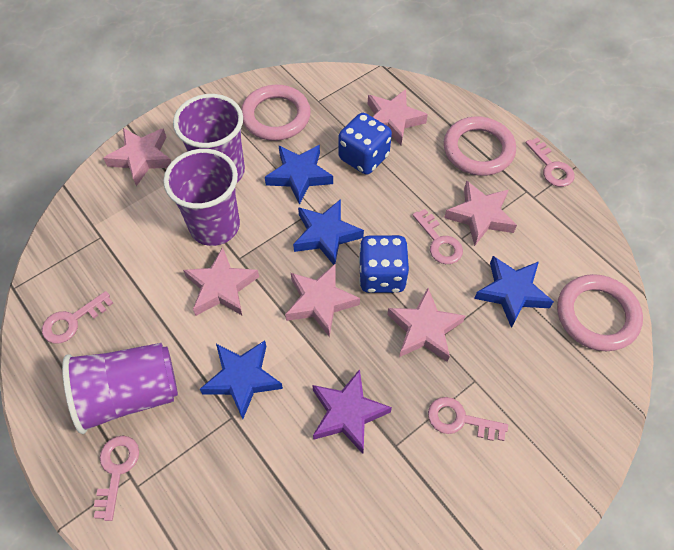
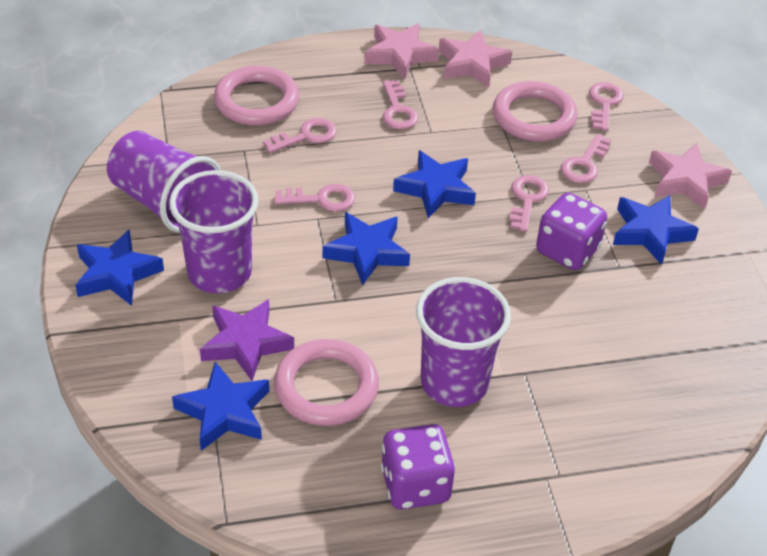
blue dice: 2 -> 0
blue star: 4 -> 5
pink key: 5 -> 6
pink star: 6 -> 3
purple dice: 0 -> 2

